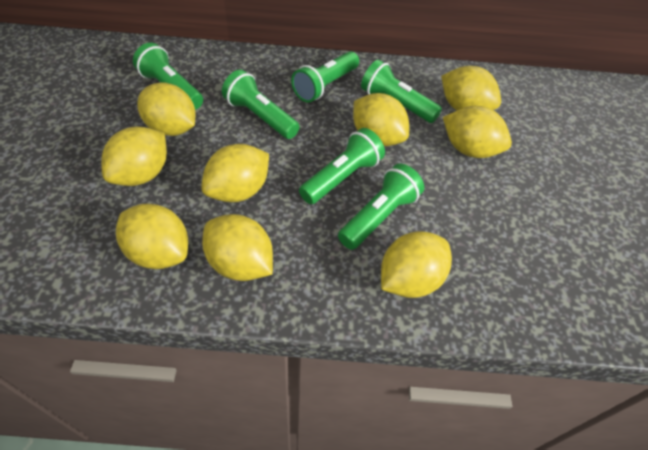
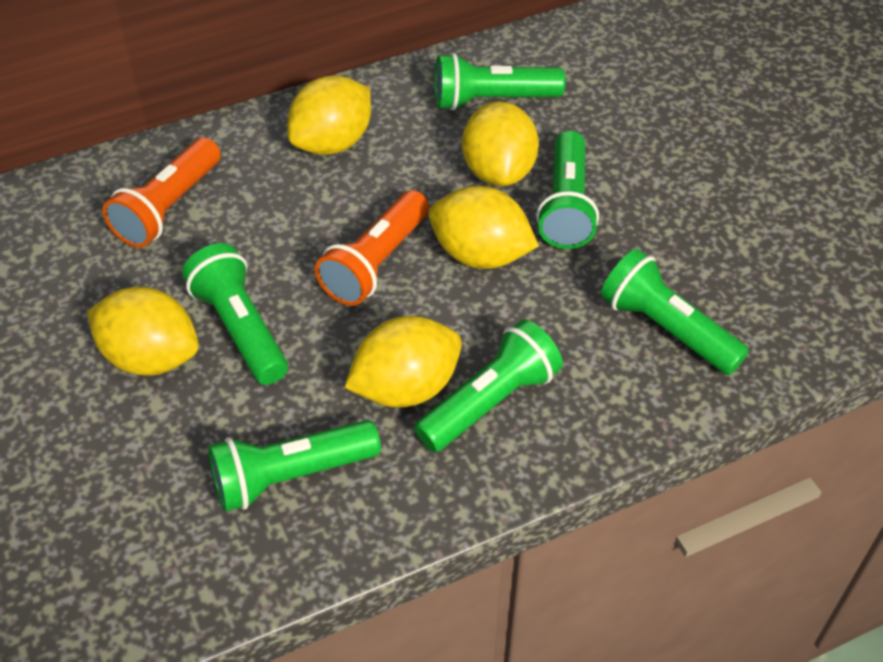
orange flashlight: 0 -> 2
yellow lemon: 9 -> 5

